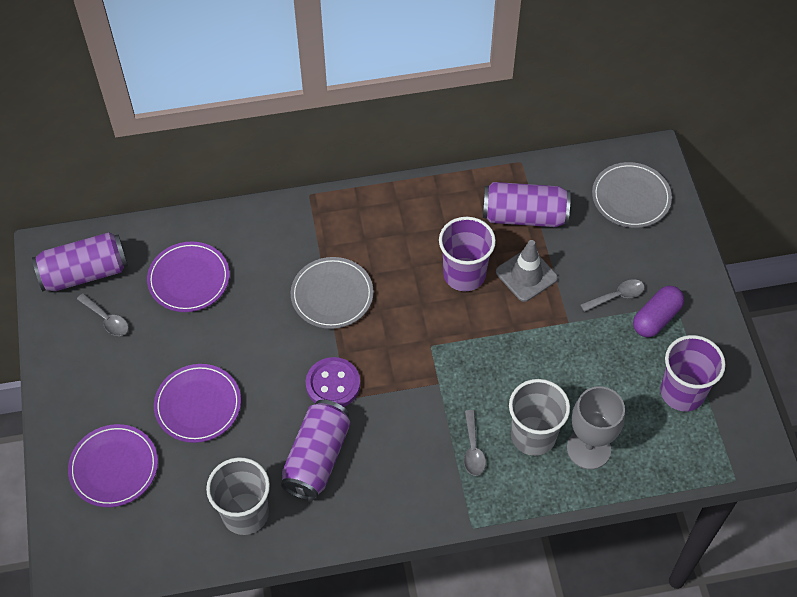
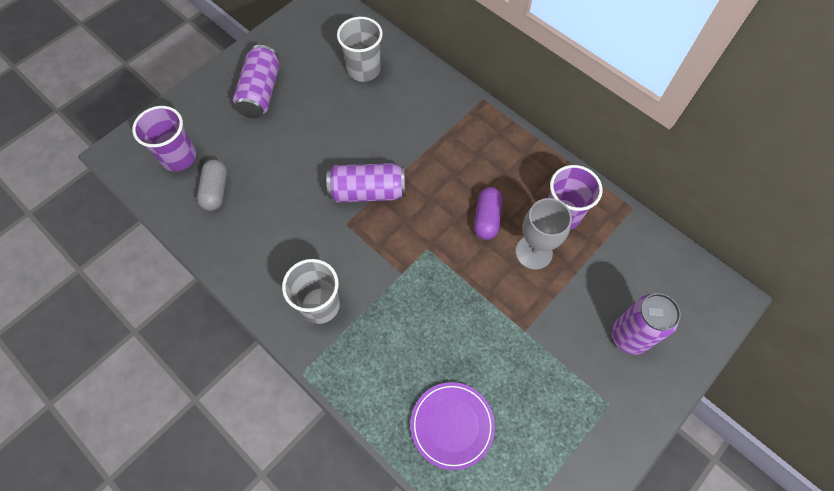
grey capsule: 0 -> 1
grey plate: 2 -> 0
grey spoon: 3 -> 0
grey traffic cone: 1 -> 0
purple button: 1 -> 0
purple plate: 3 -> 1

